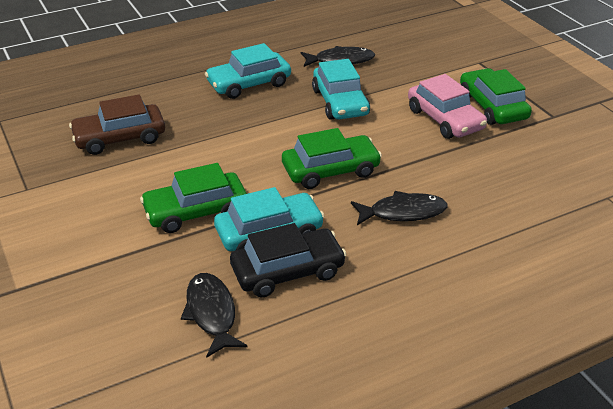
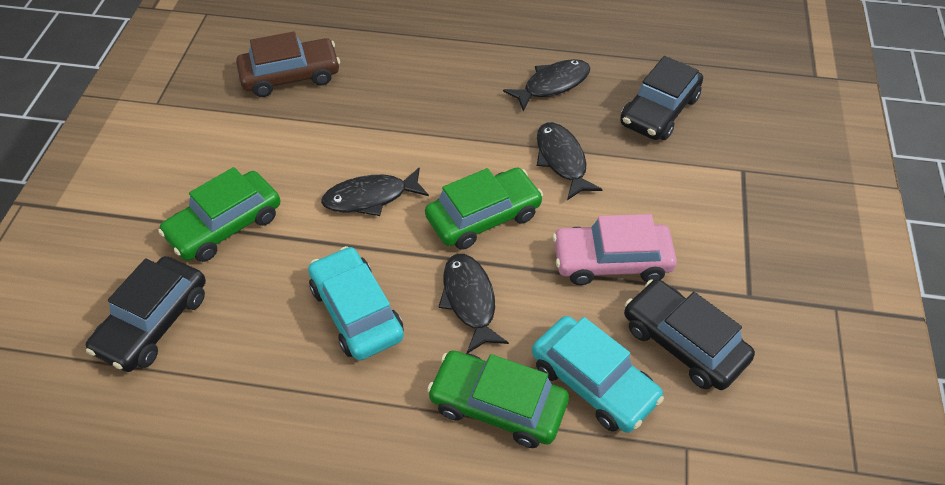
black car: 1 -> 3
black fish: 3 -> 4
turquoise car: 3 -> 2

